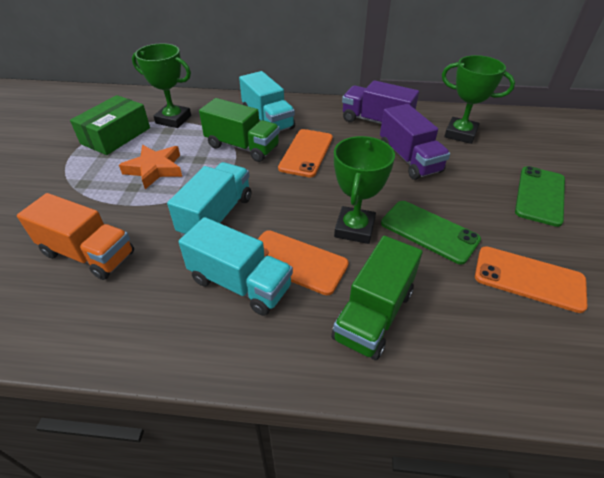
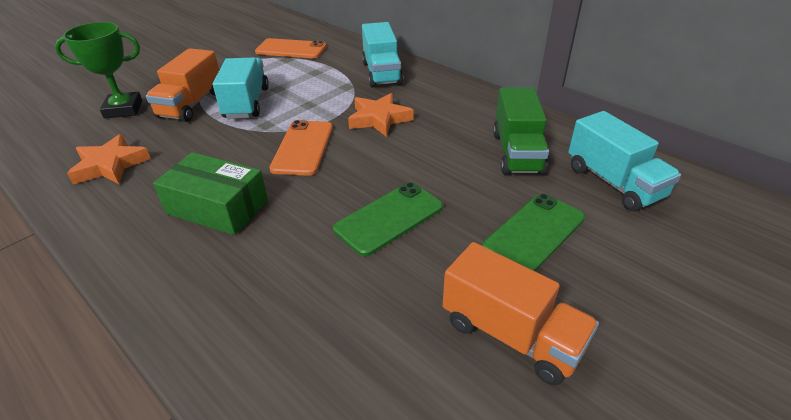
green trophy: 3 -> 1
green truck: 2 -> 1
orange phone: 3 -> 2
orange star: 1 -> 2
orange truck: 1 -> 2
purple truck: 2 -> 0

